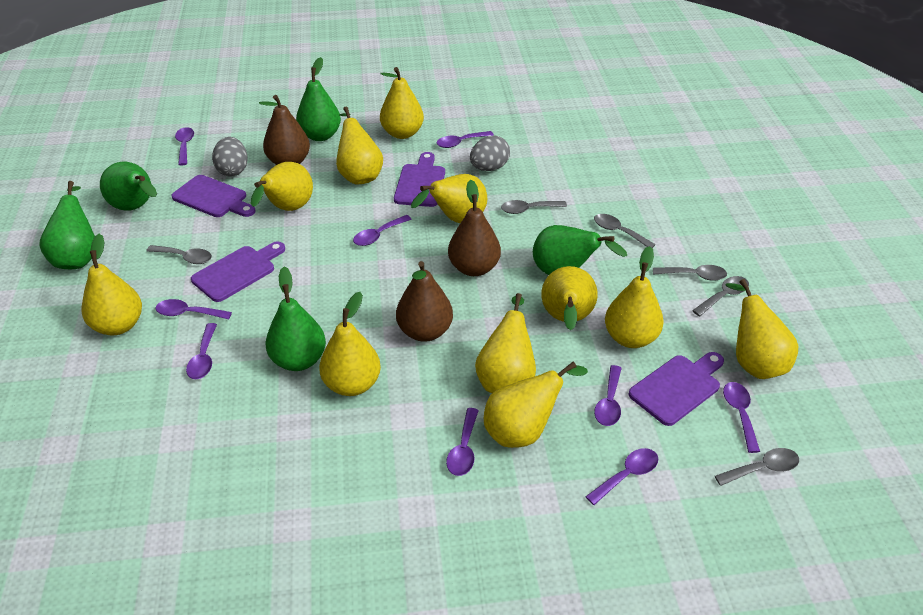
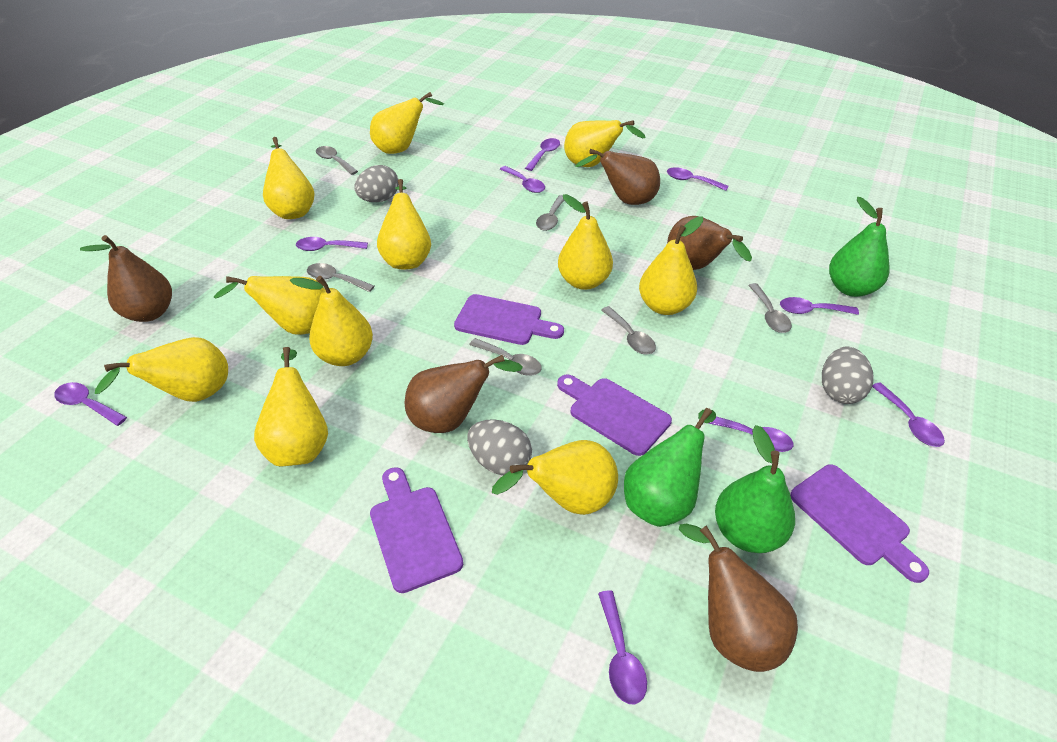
brown pear: 3 -> 5
green pear: 5 -> 3
grey egg: 2 -> 3

